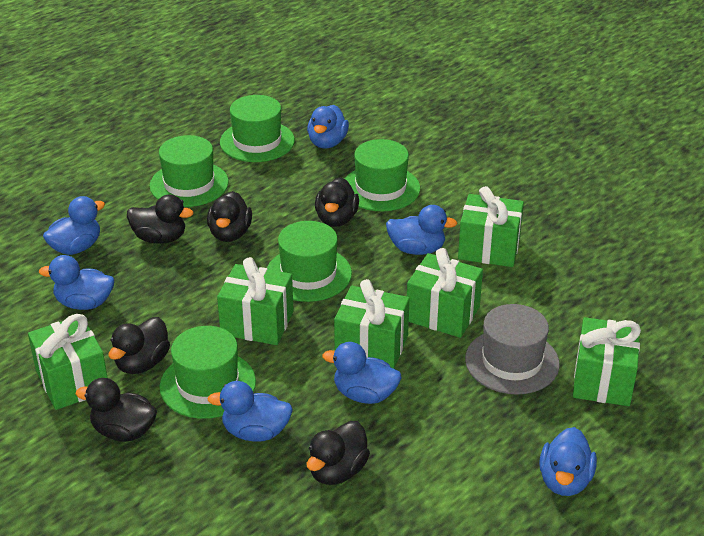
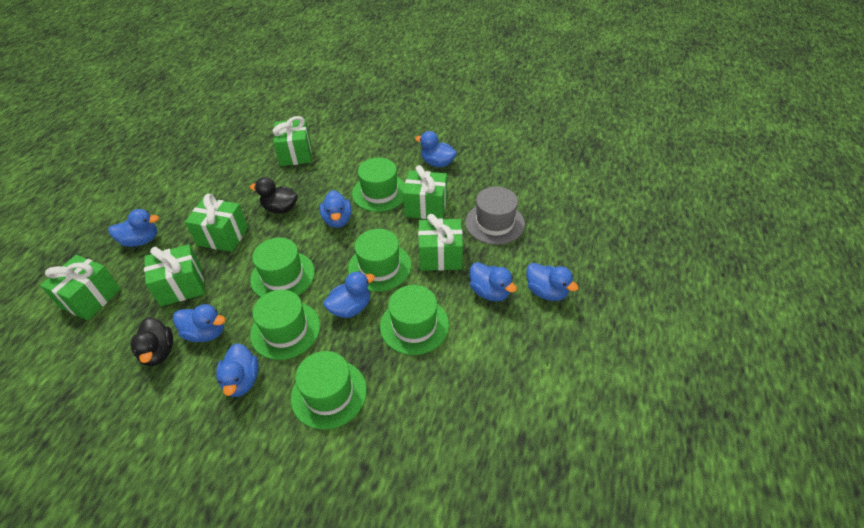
black duck: 6 -> 2
blue duck: 7 -> 8
green hat: 5 -> 6

